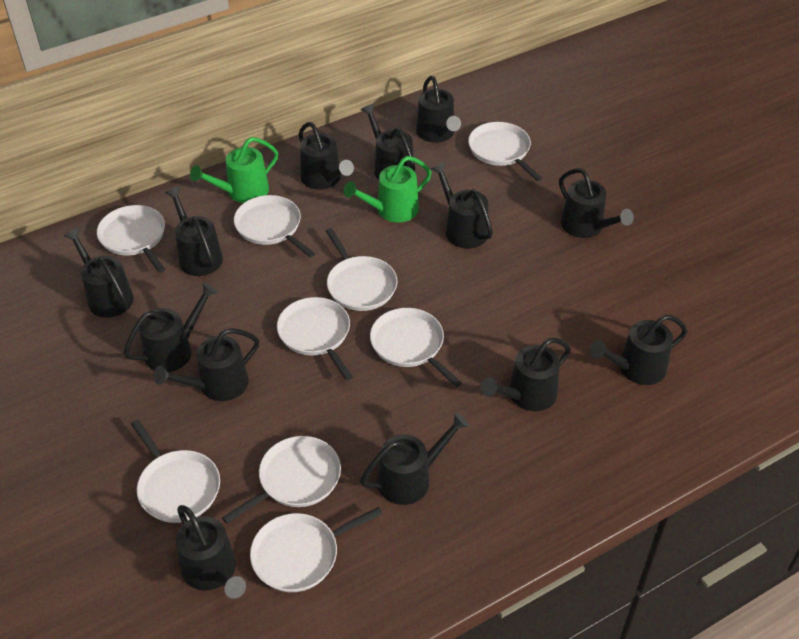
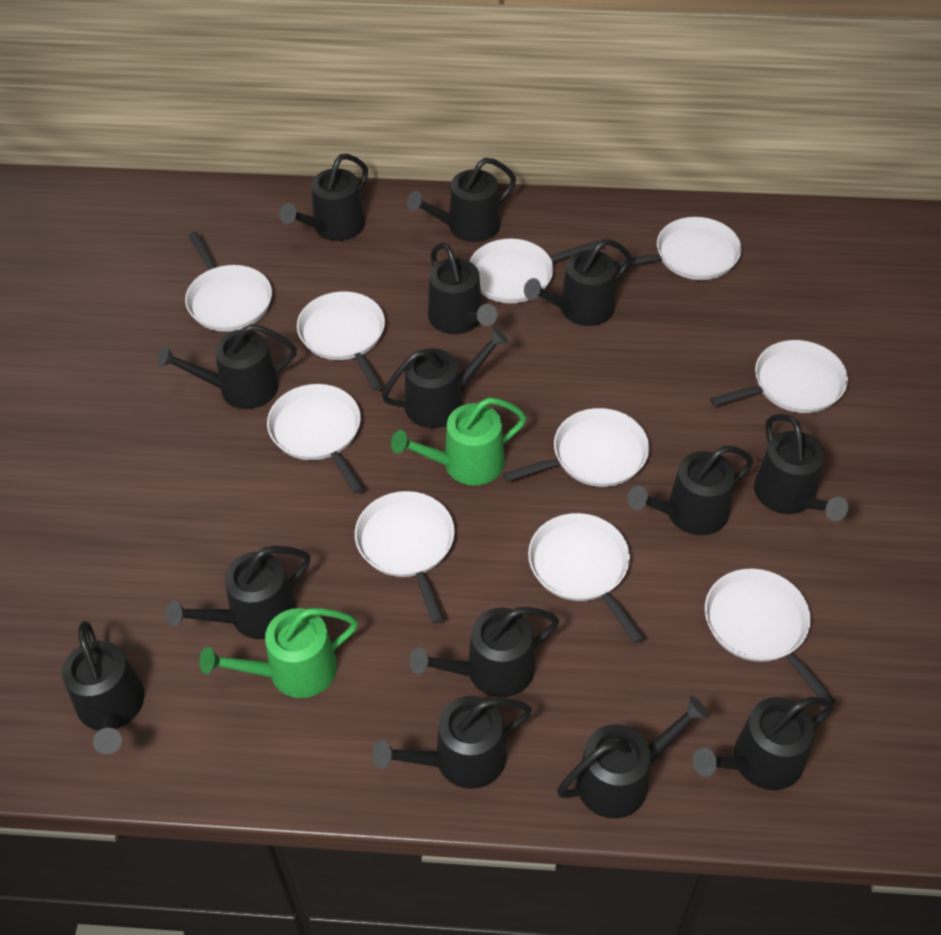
black watering can: 13 -> 14
white pan: 9 -> 10

